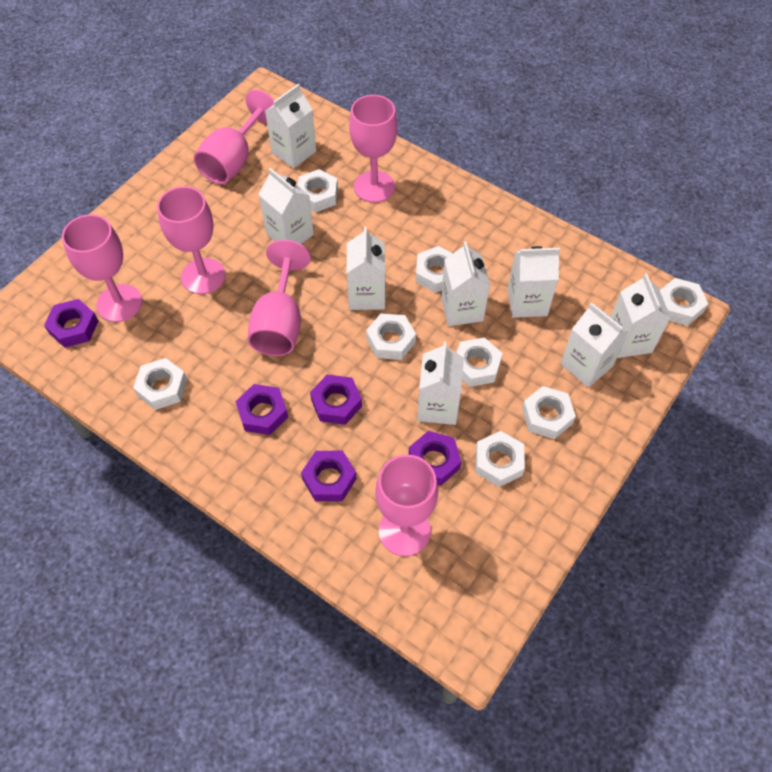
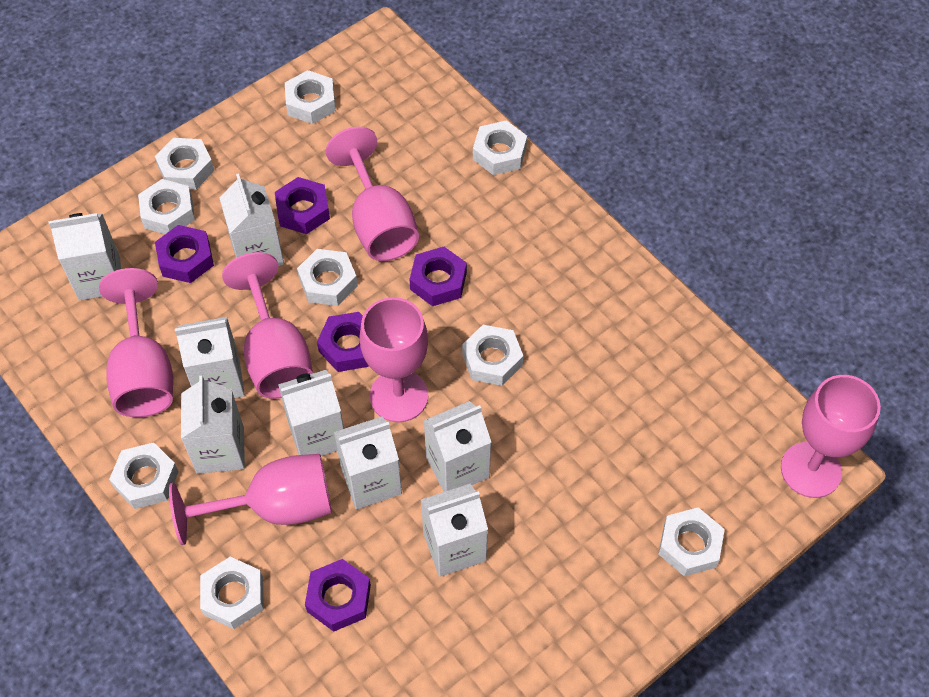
white nut: 8 -> 9

